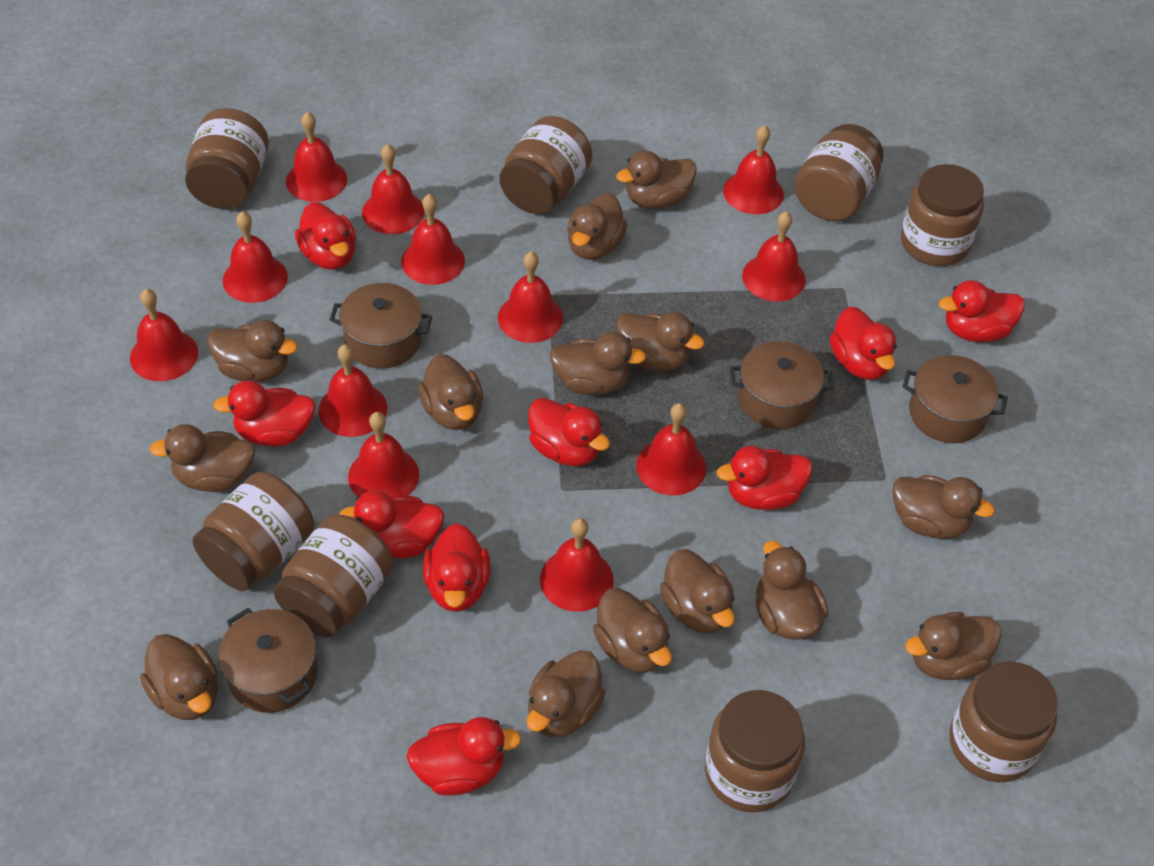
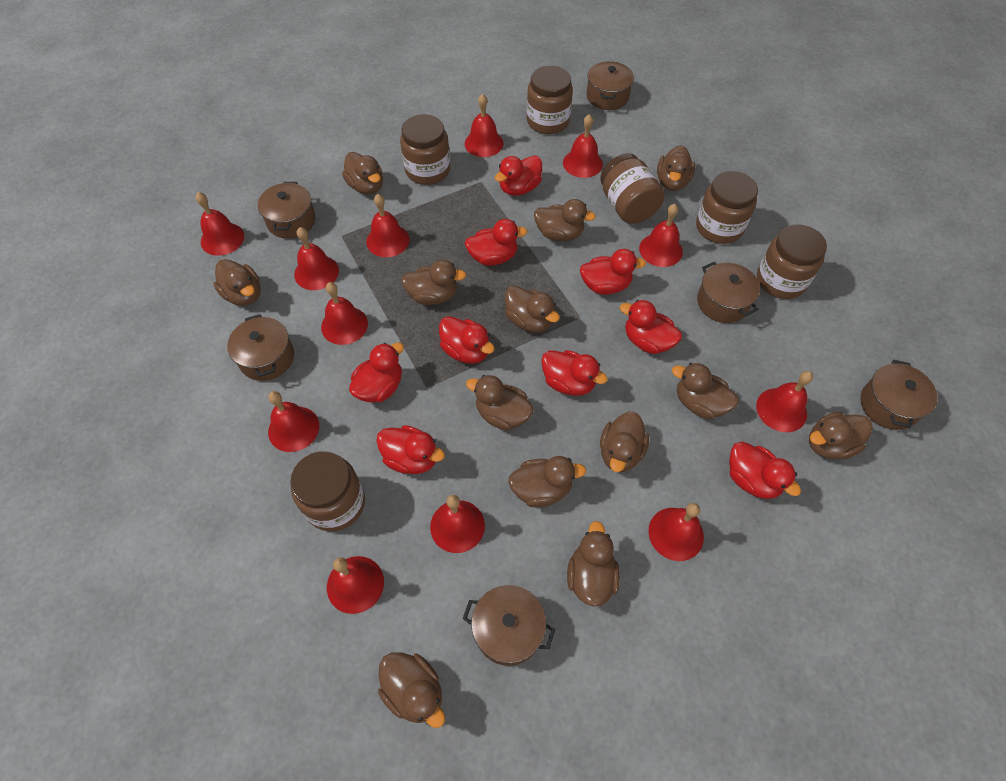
brown duck: 14 -> 13
brown jar: 8 -> 6
brown pot: 4 -> 6

